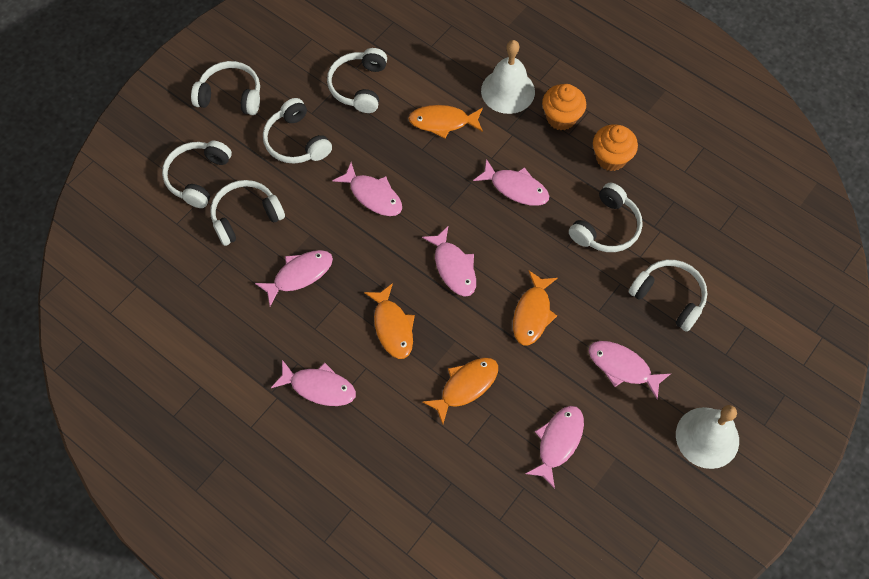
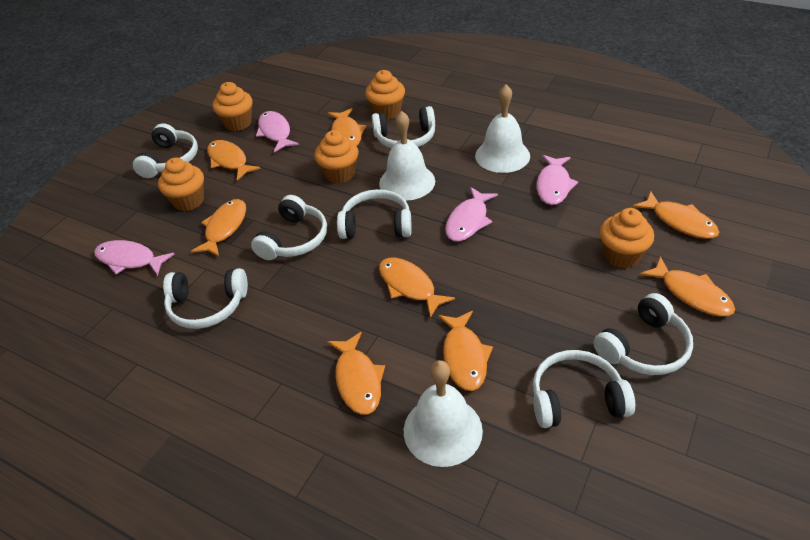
orange cupcake: 2 -> 5
orange fish: 4 -> 8
pink fish: 7 -> 4
white bell: 2 -> 3

